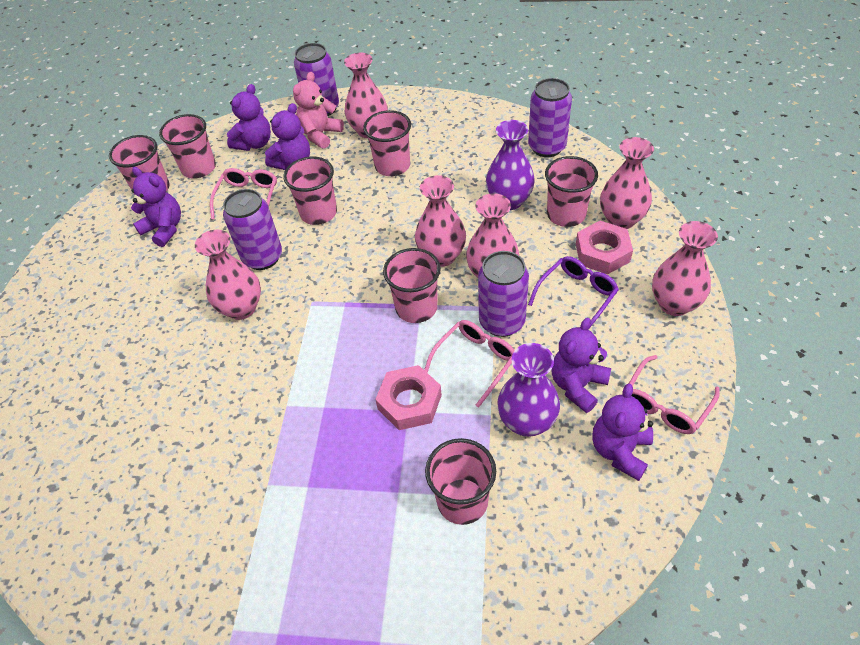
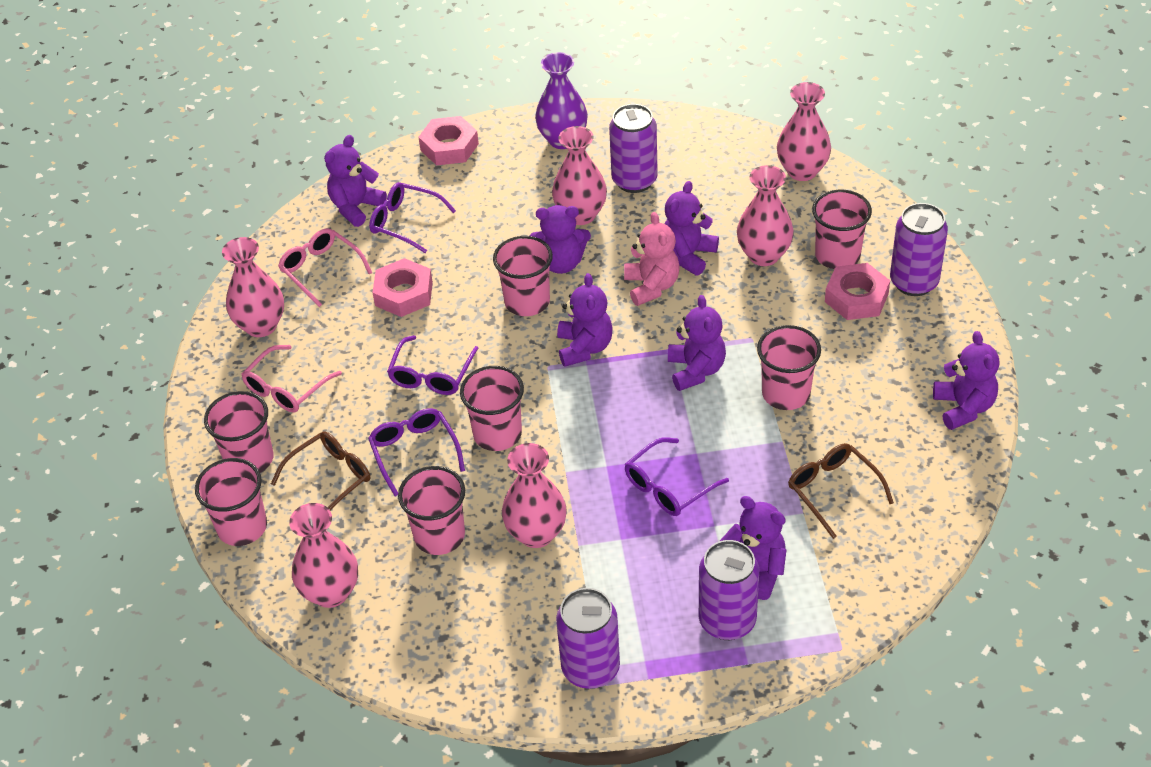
brown glasses: 0 -> 2
pink glasses: 3 -> 2
pink nut: 2 -> 3
purple glasses: 1 -> 4
purple teddy bear: 5 -> 7
purple vase: 2 -> 1

